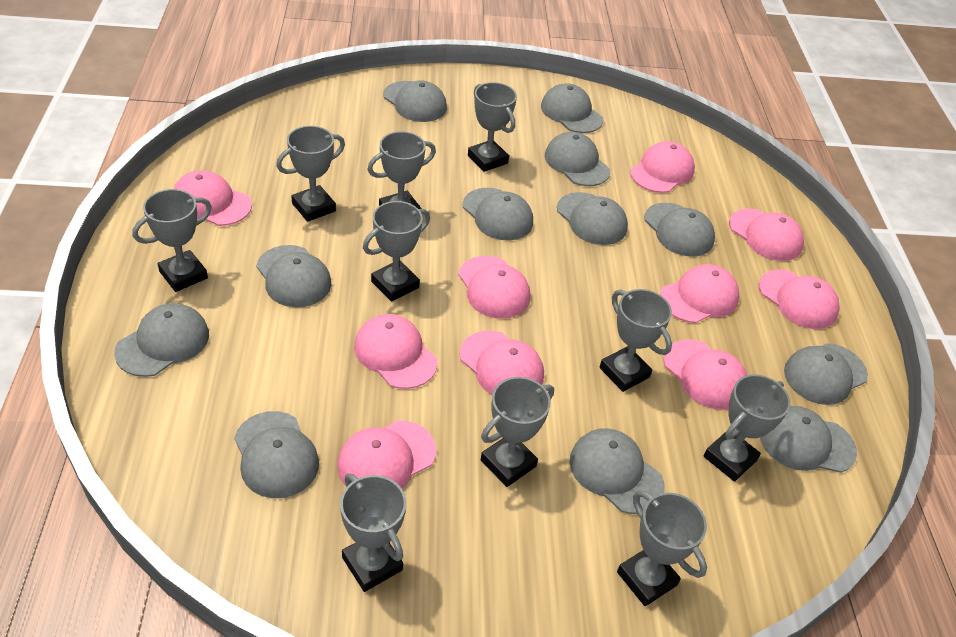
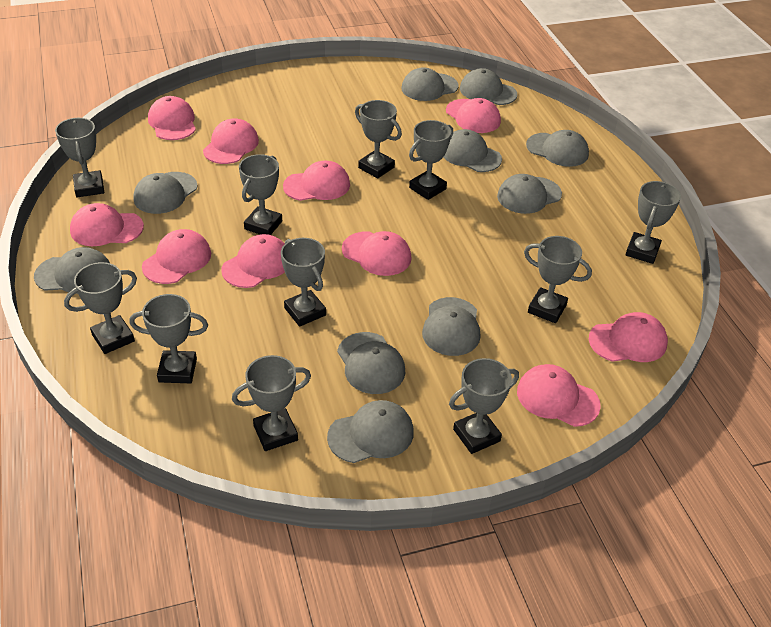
grey cap: 12 -> 10
grey trophy: 10 -> 11

